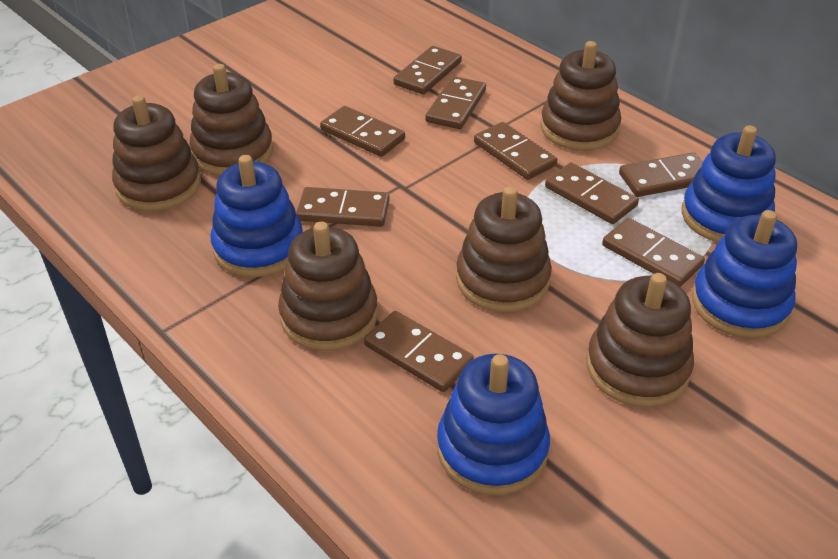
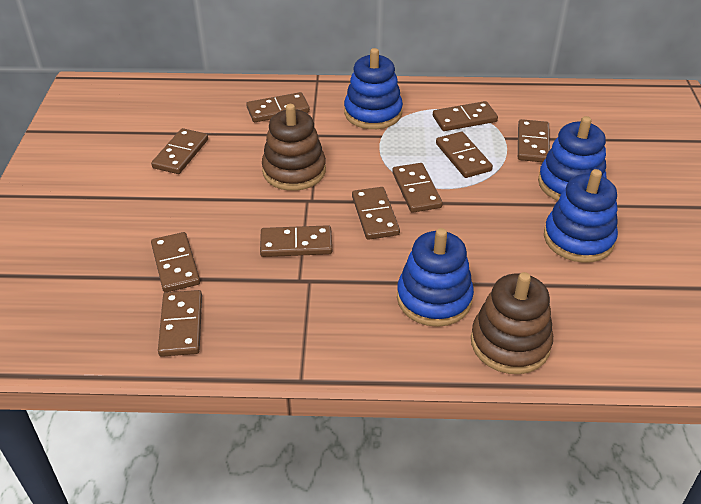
brown domino: 9 -> 10
brown stacking toy: 6 -> 2

